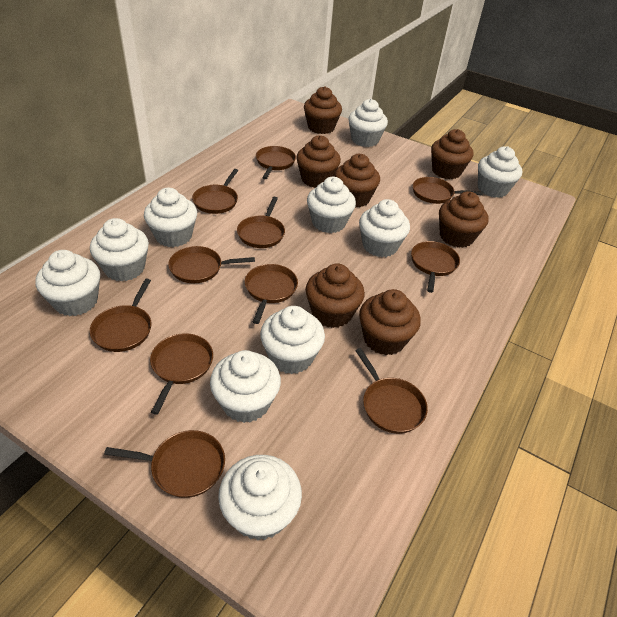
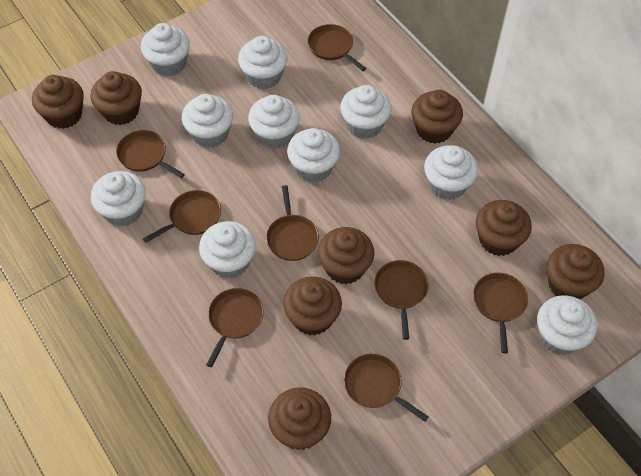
brown cupcake: 7 -> 8
brown pan: 11 -> 8

